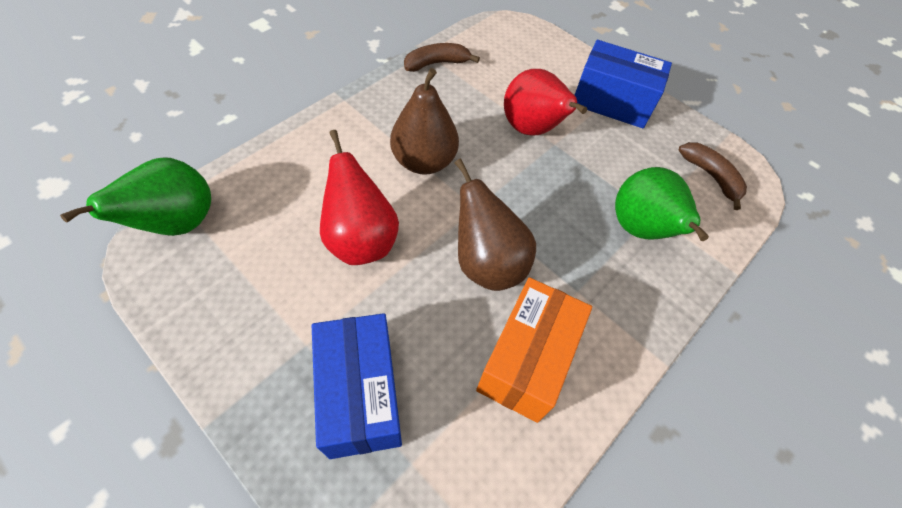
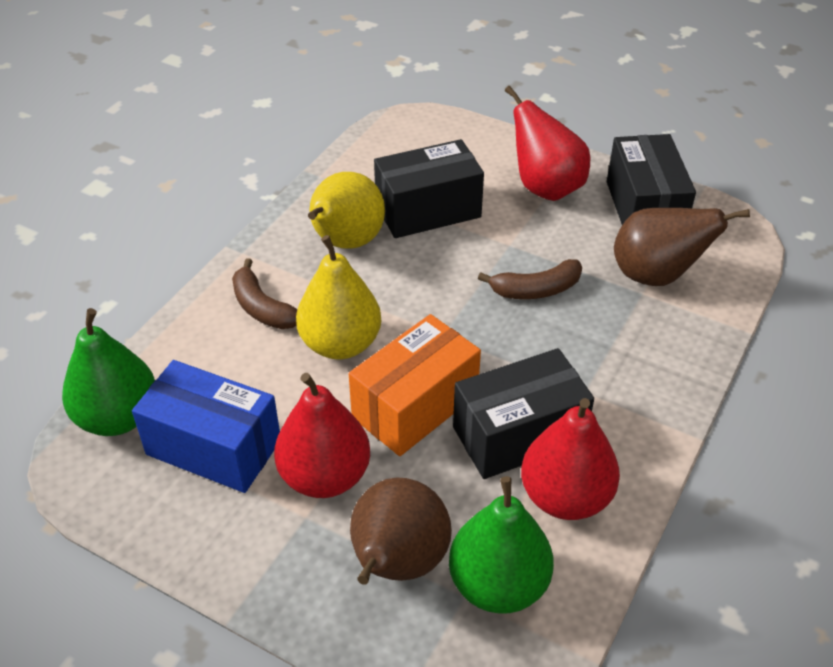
black box: 0 -> 3
blue box: 2 -> 1
red pear: 2 -> 3
yellow pear: 0 -> 2

